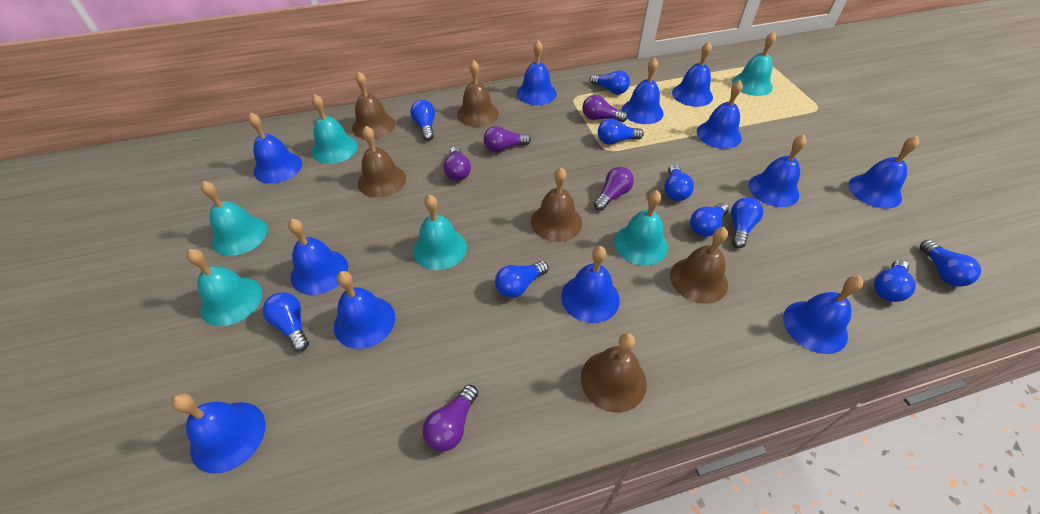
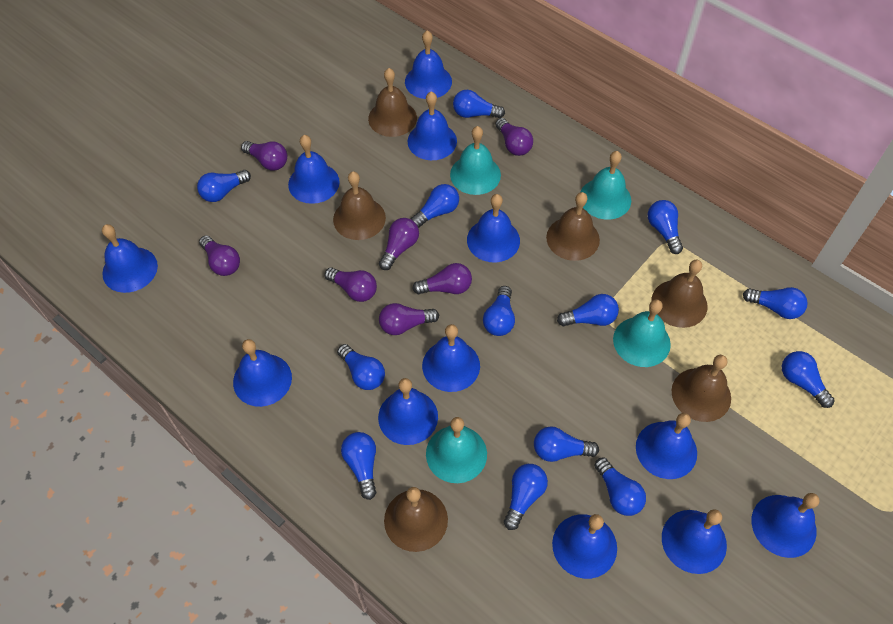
blue light bulb: 10 -> 13
purple light bulb: 5 -> 7
turquoise bell: 6 -> 4

